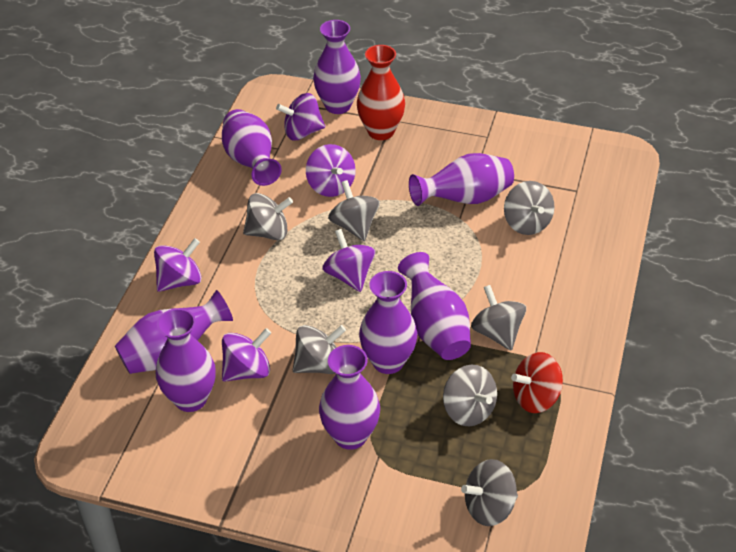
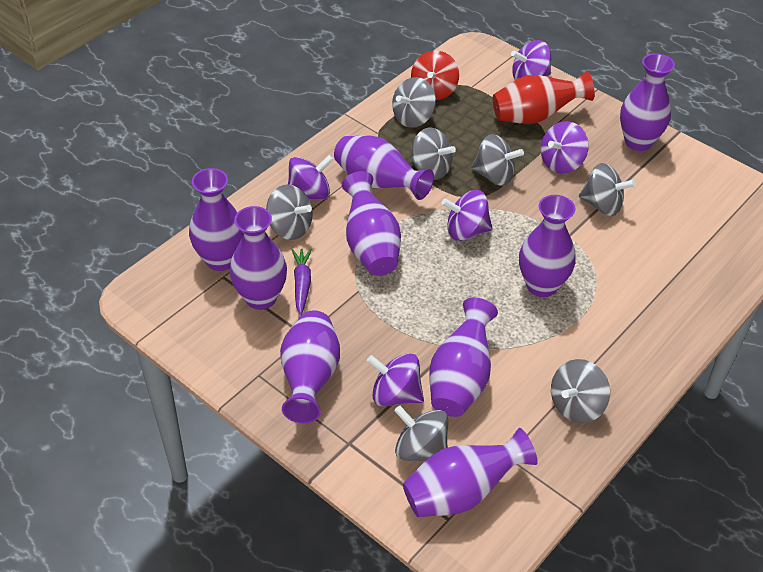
purple carrot: 0 -> 1
purple vase: 8 -> 9

